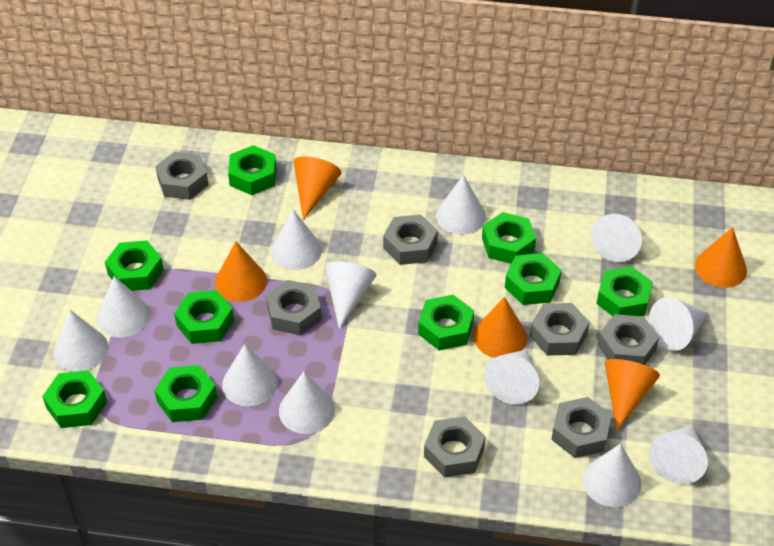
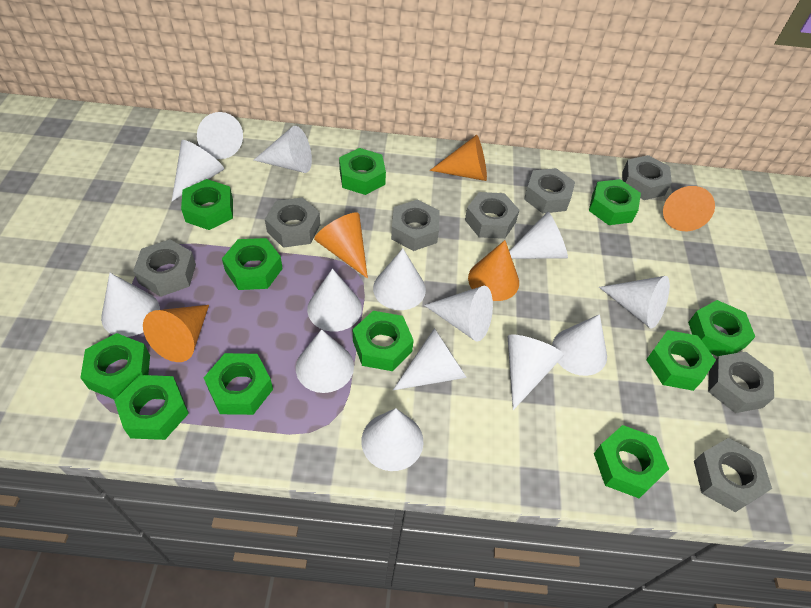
green nut: 9 -> 11
grey nut: 7 -> 8
white cone: 12 -> 14

